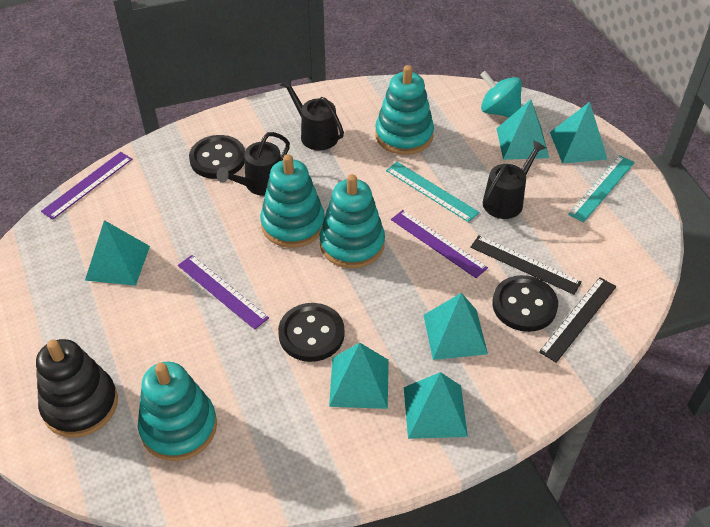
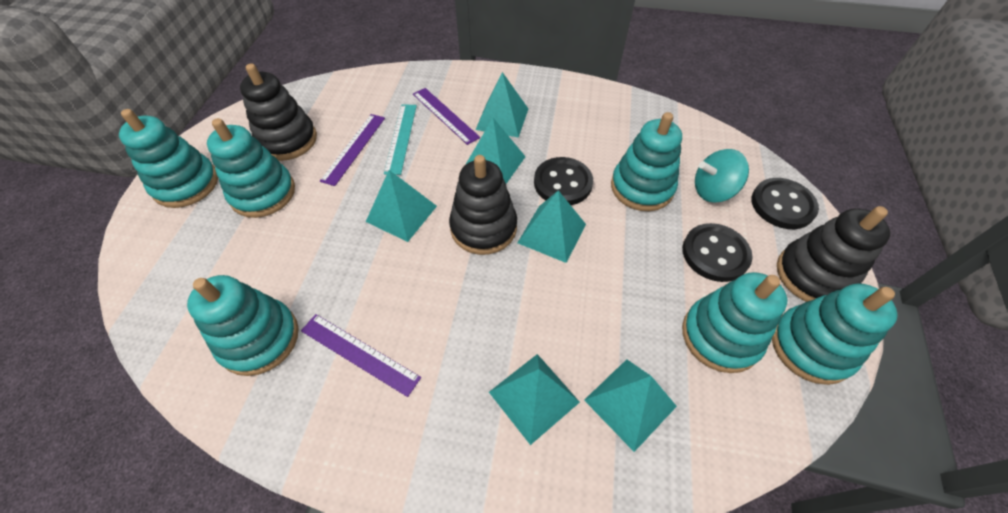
black ruler: 2 -> 0
black stacking toy: 1 -> 3
black watering can: 3 -> 0
turquoise ruler: 2 -> 1
turquoise stacking toy: 4 -> 6

